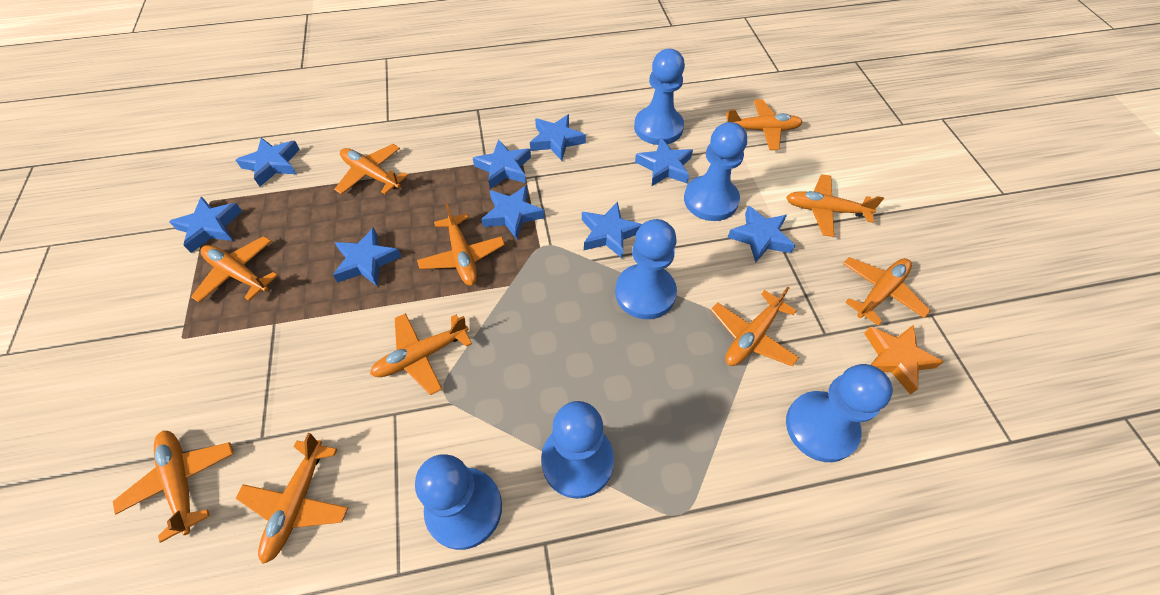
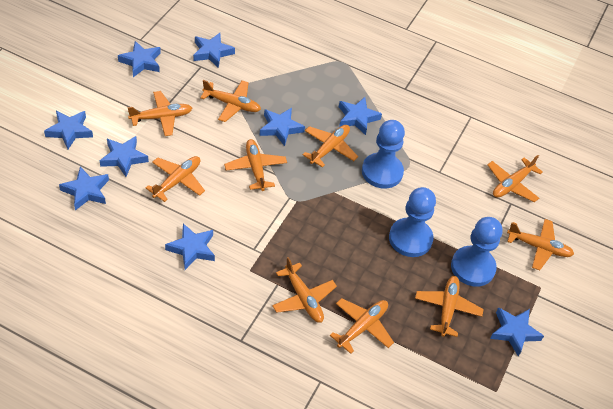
blue pawn: 6 -> 3
orange star: 1 -> 0

